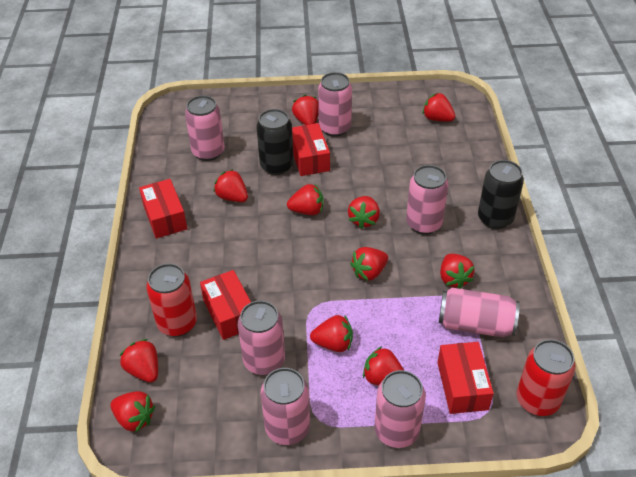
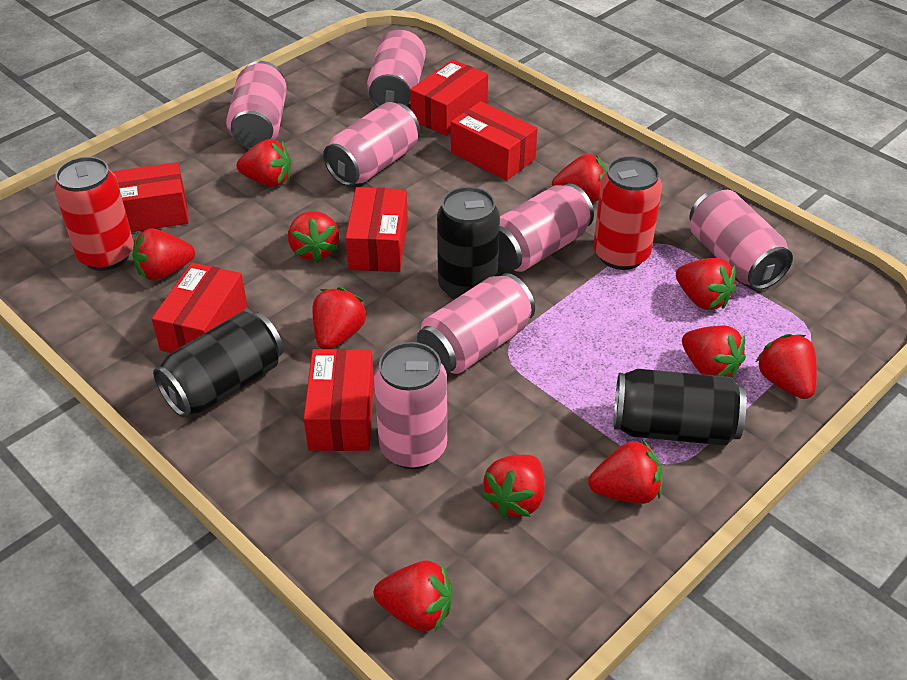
black can: 2 -> 3
red box: 4 -> 6

